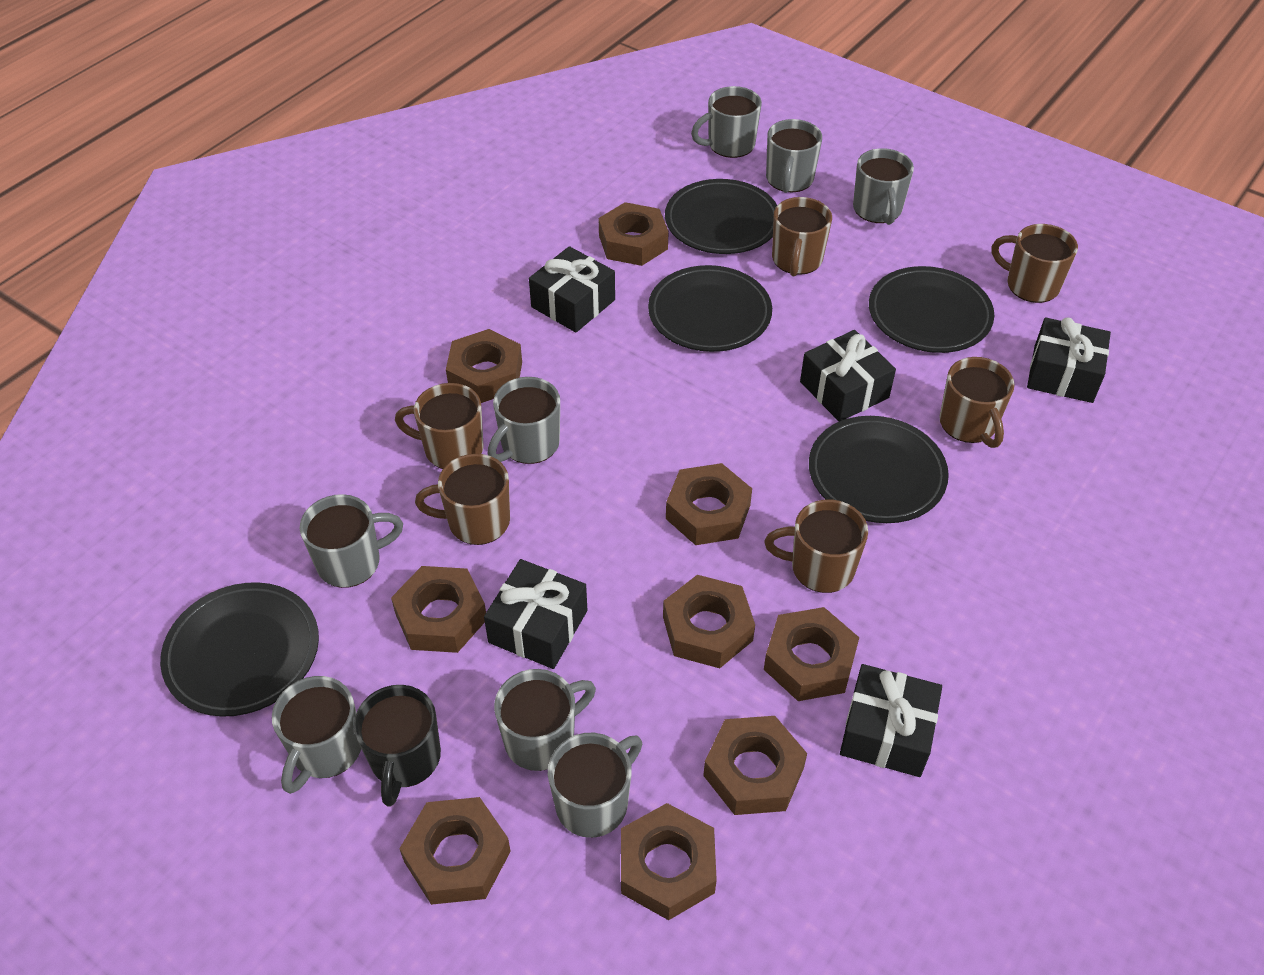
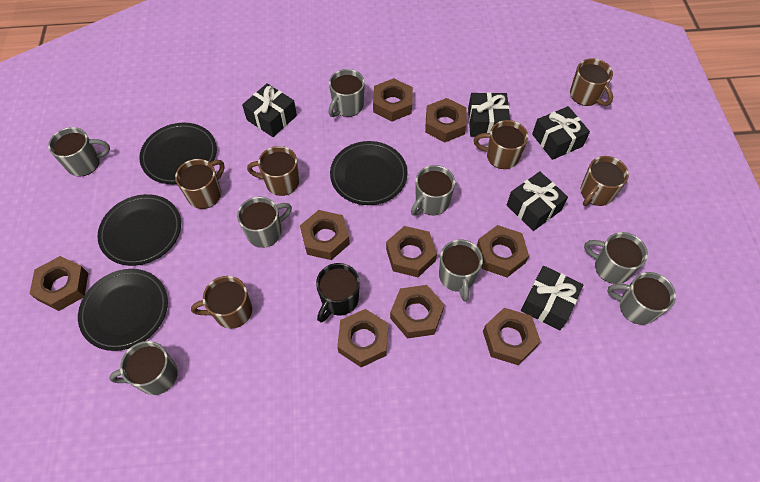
black plate: 5 -> 4

